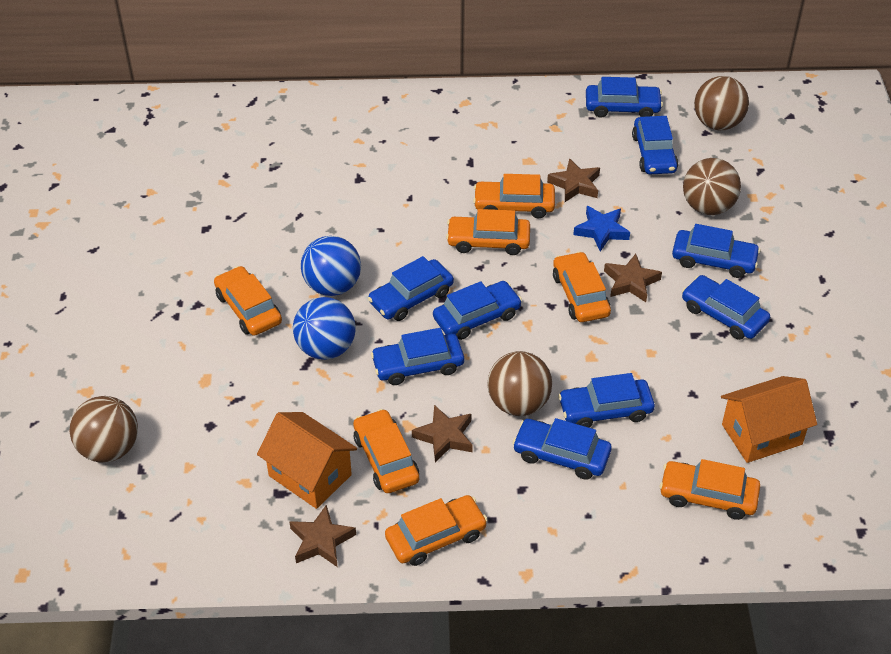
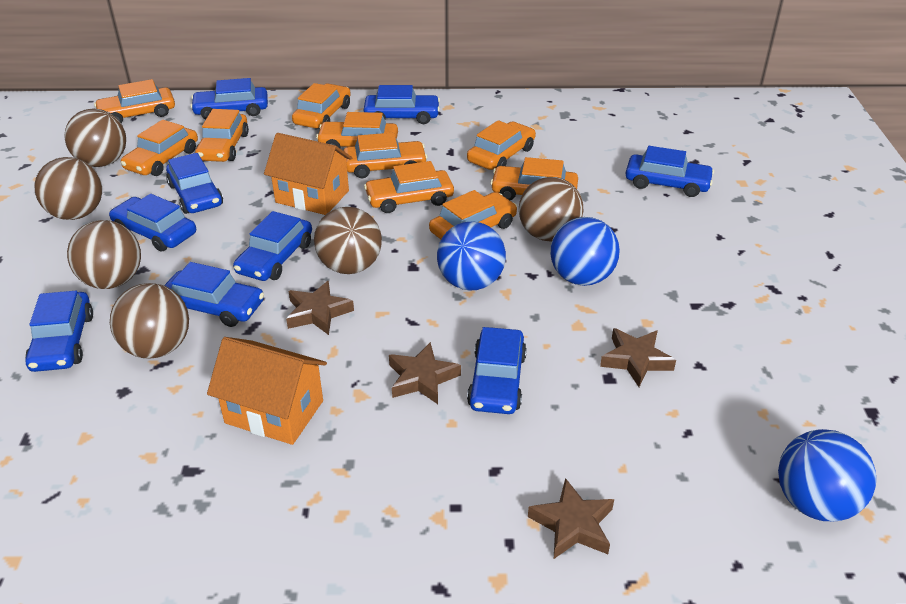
blue ball: 2 -> 3
blue star: 1 -> 0
brown ball: 4 -> 6
orange car: 7 -> 10

